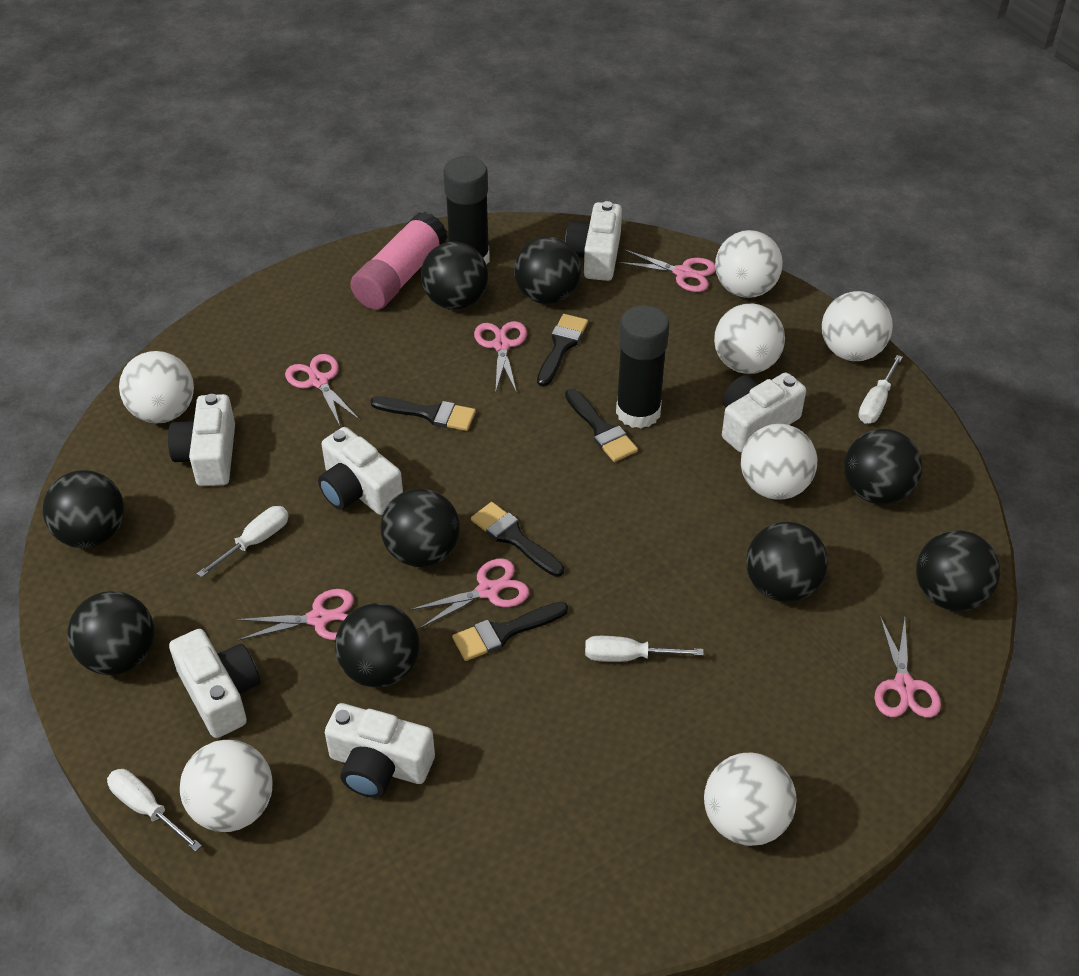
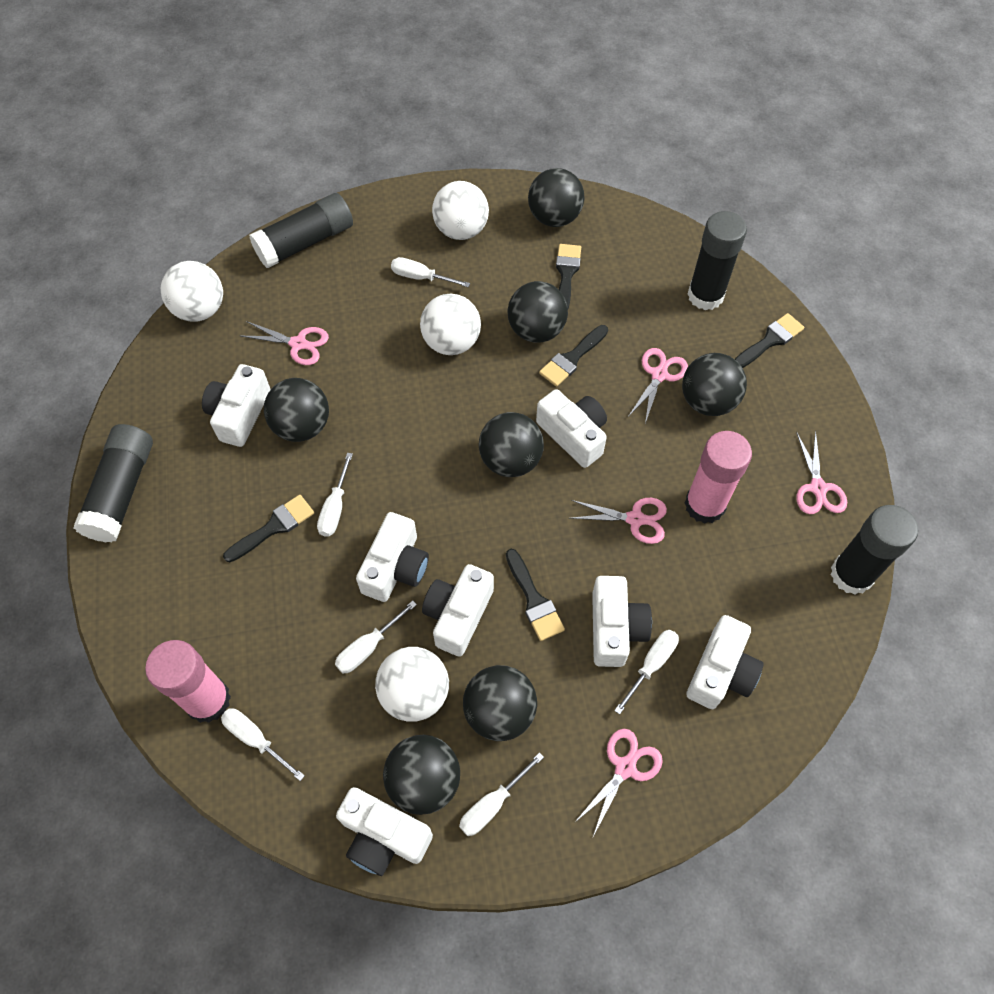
black ball: 9 -> 7
black glue stick: 2 -> 4
pink glue stick: 1 -> 2
pink scissors: 6 -> 5
white ball: 7 -> 4
white camera: 6 -> 7
white screwdriver: 4 -> 6

